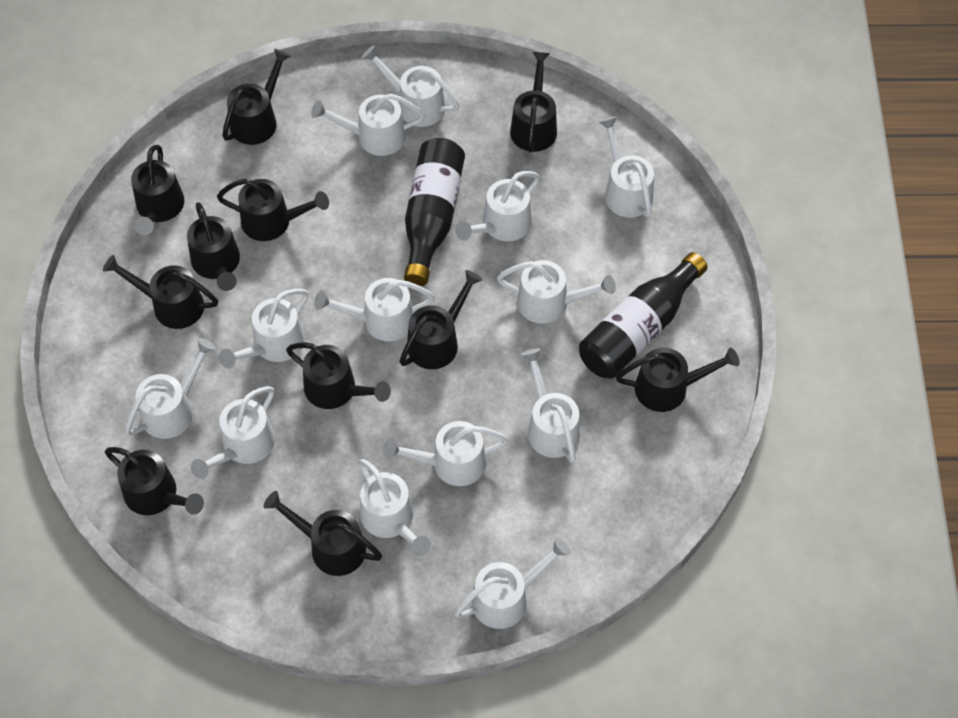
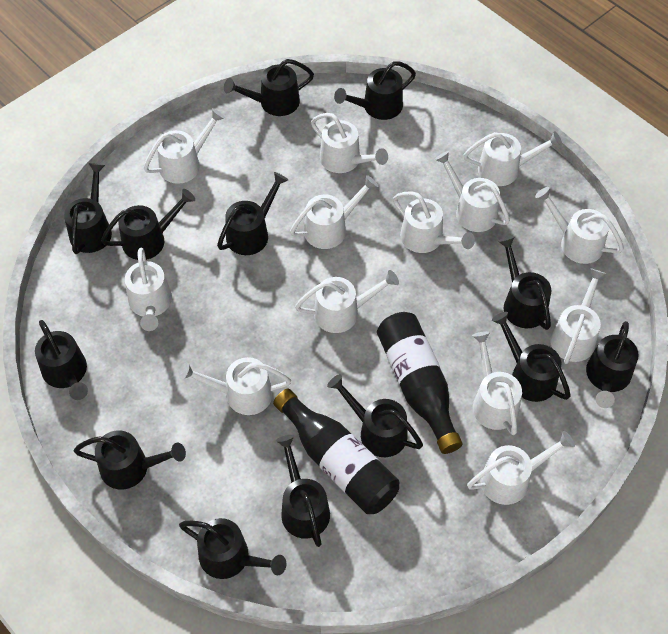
black watering can: 11 -> 13

